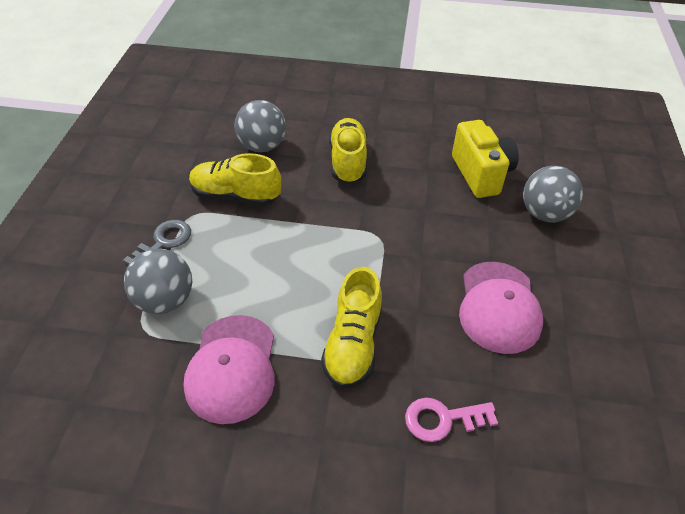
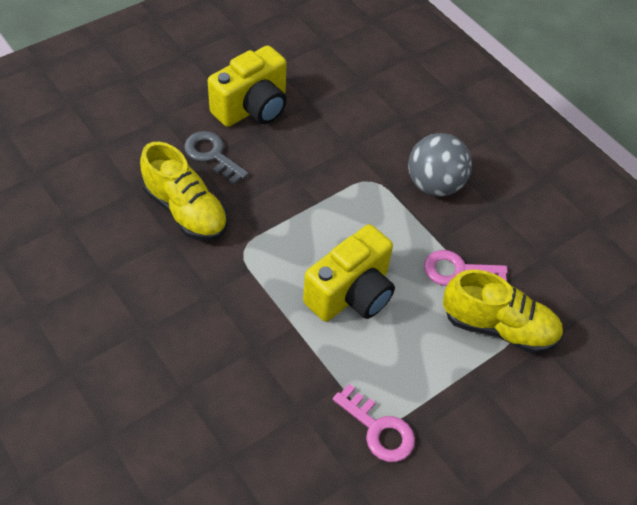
grey ball: 3 -> 1
pink cap: 2 -> 0
pink key: 1 -> 2
yellow camera: 1 -> 2
yellow shoe: 3 -> 2

